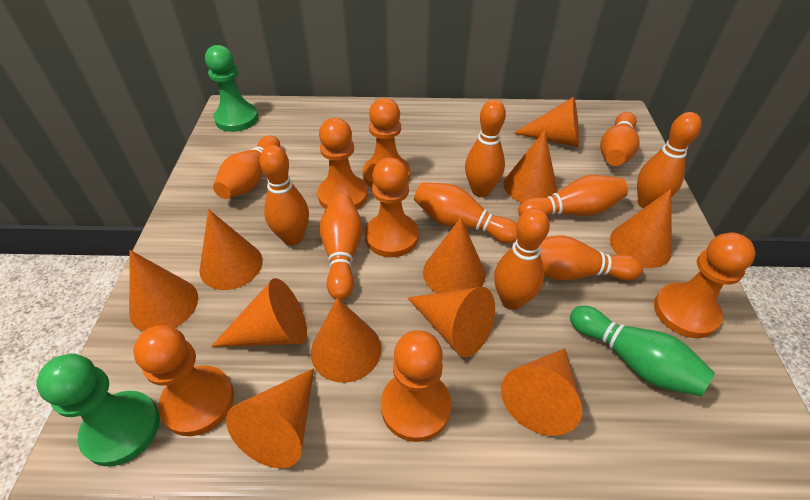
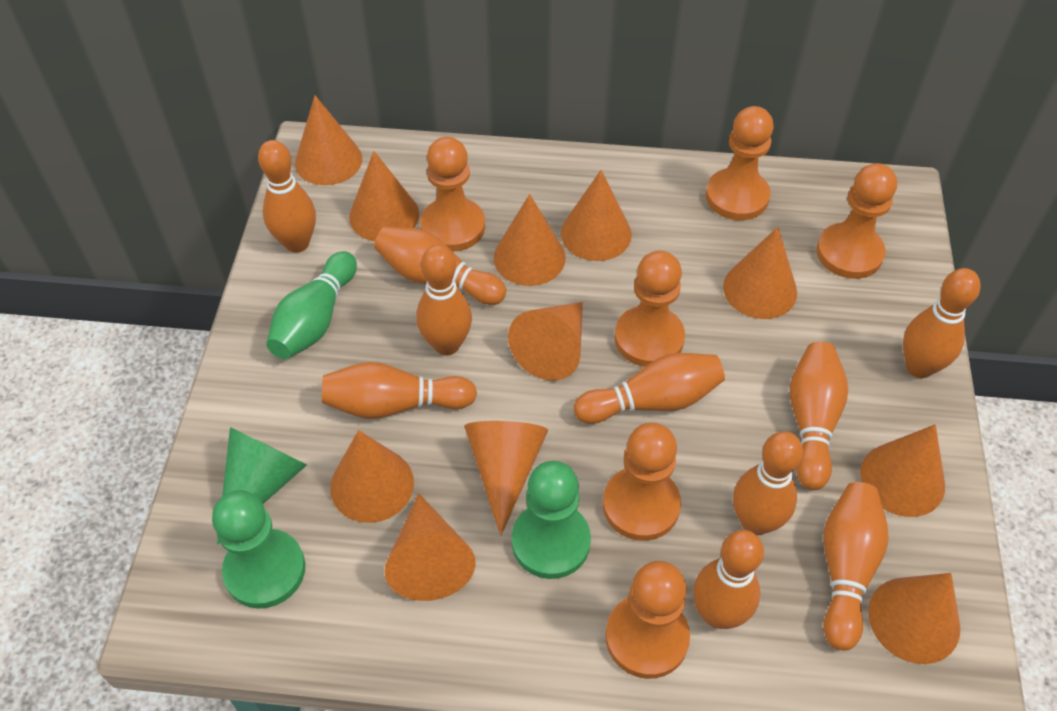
green cone: 0 -> 1

